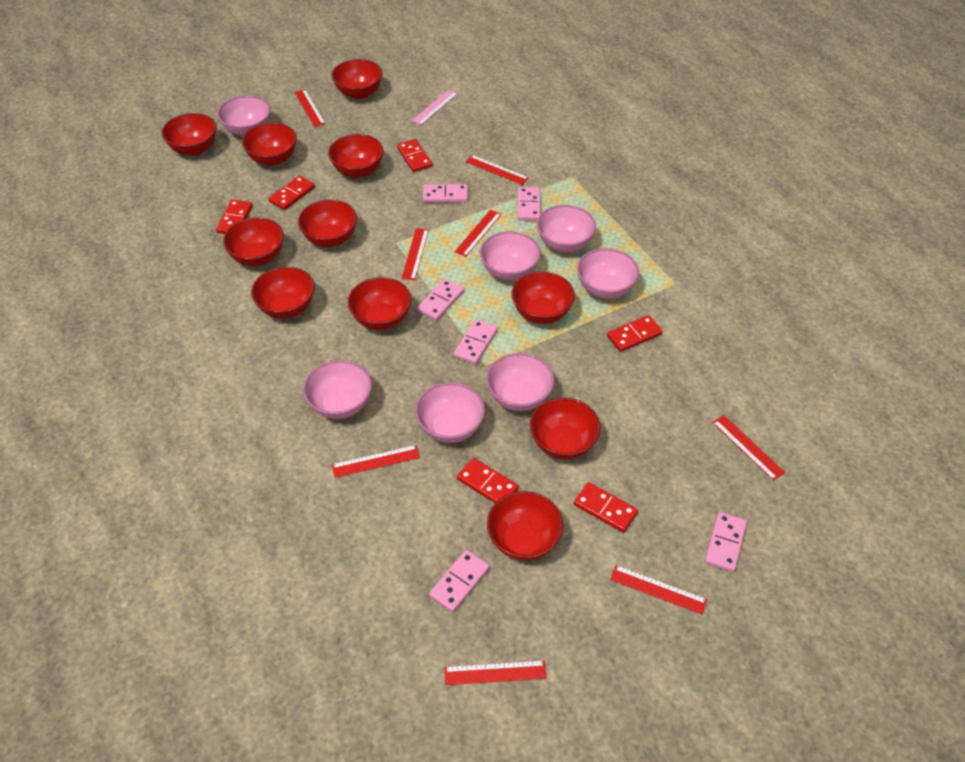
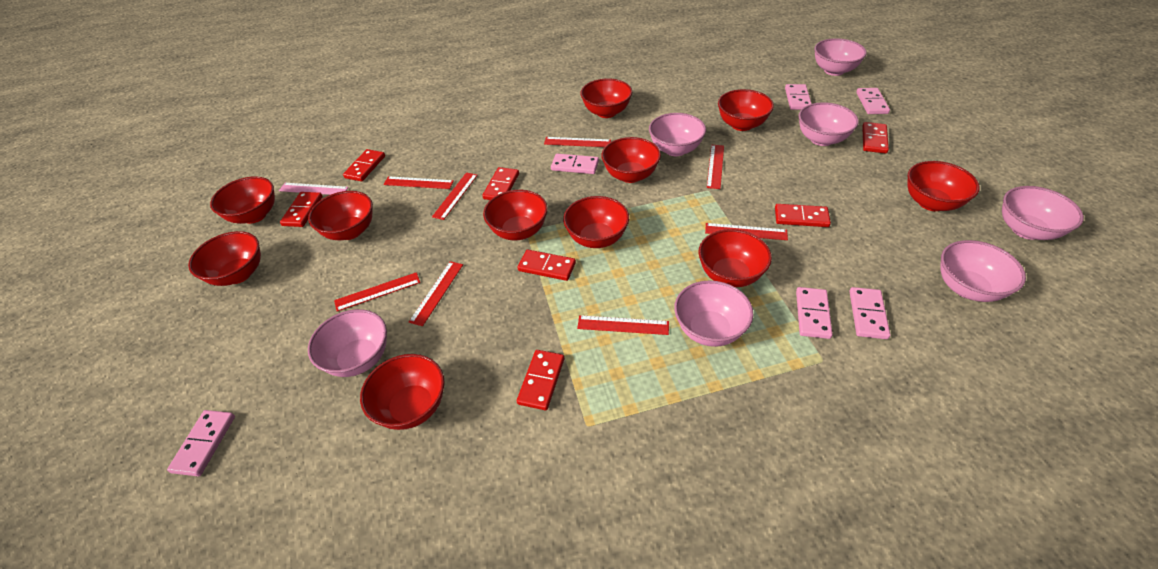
red domino: 6 -> 7

